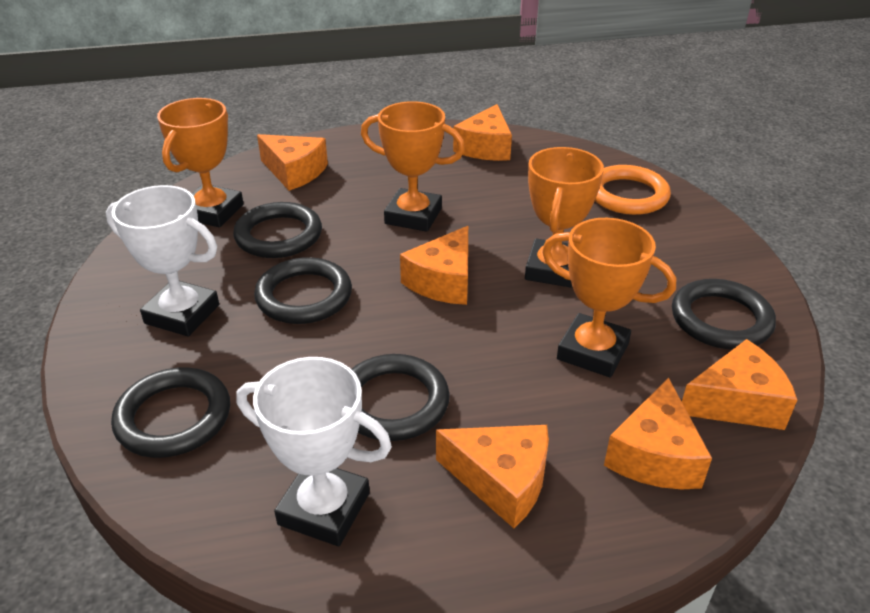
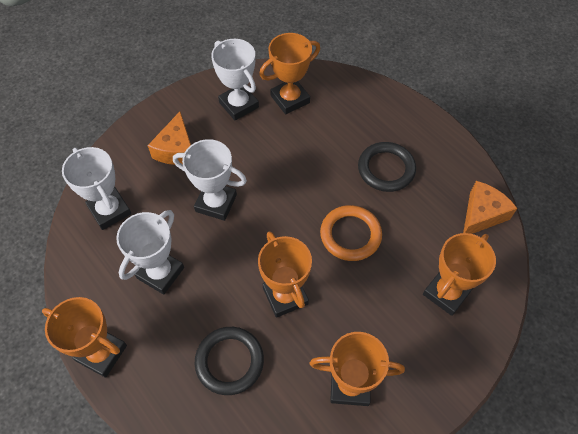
black ring: 5 -> 2
orange cheese: 6 -> 2
orange trophy: 4 -> 5
white trophy: 2 -> 4

